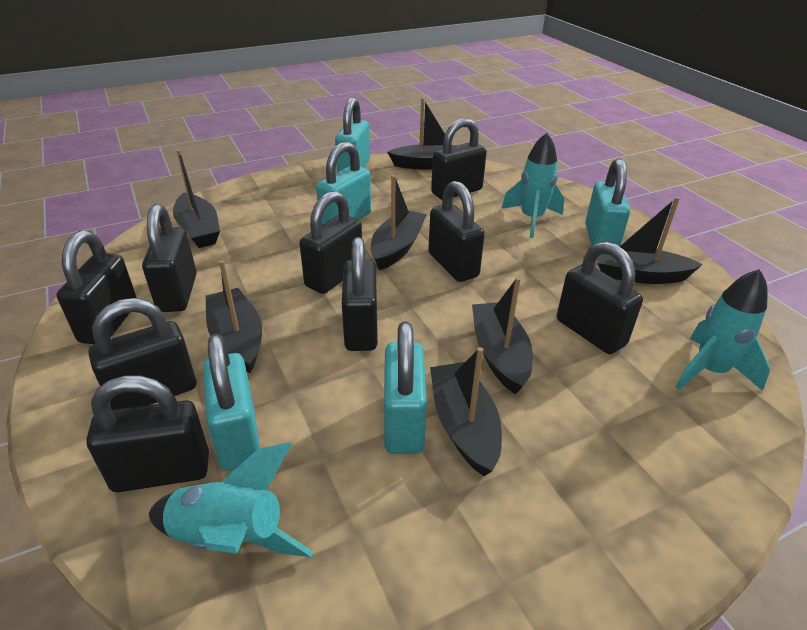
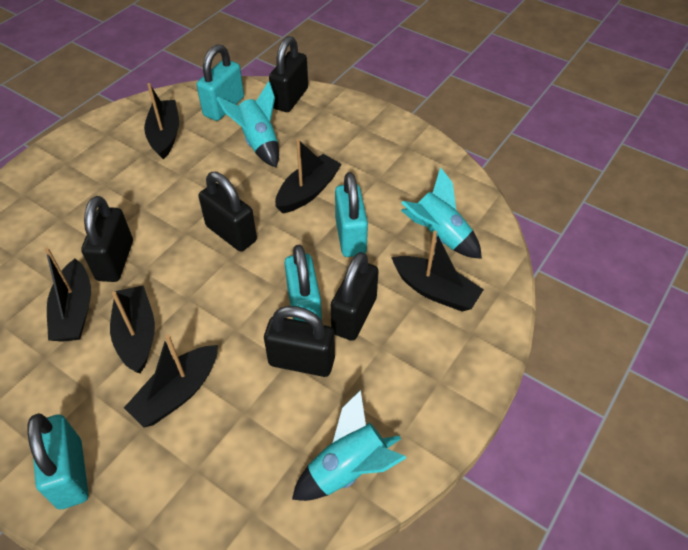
black boat: 7 -> 6
black padlock: 9 -> 5
turquoise padlock: 5 -> 4

